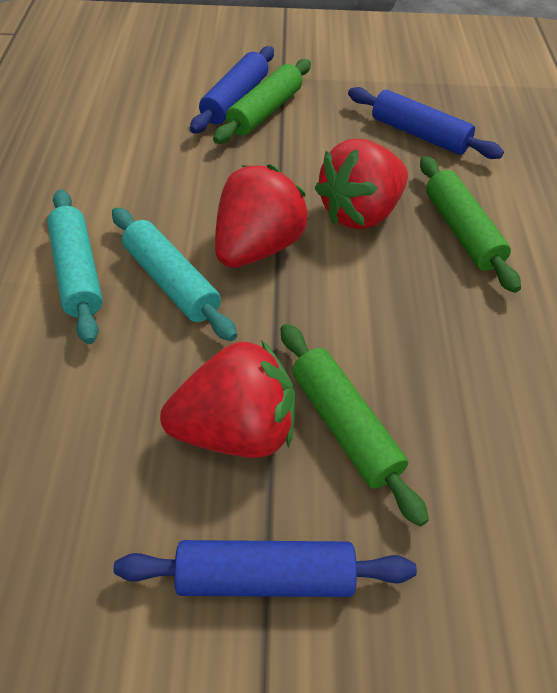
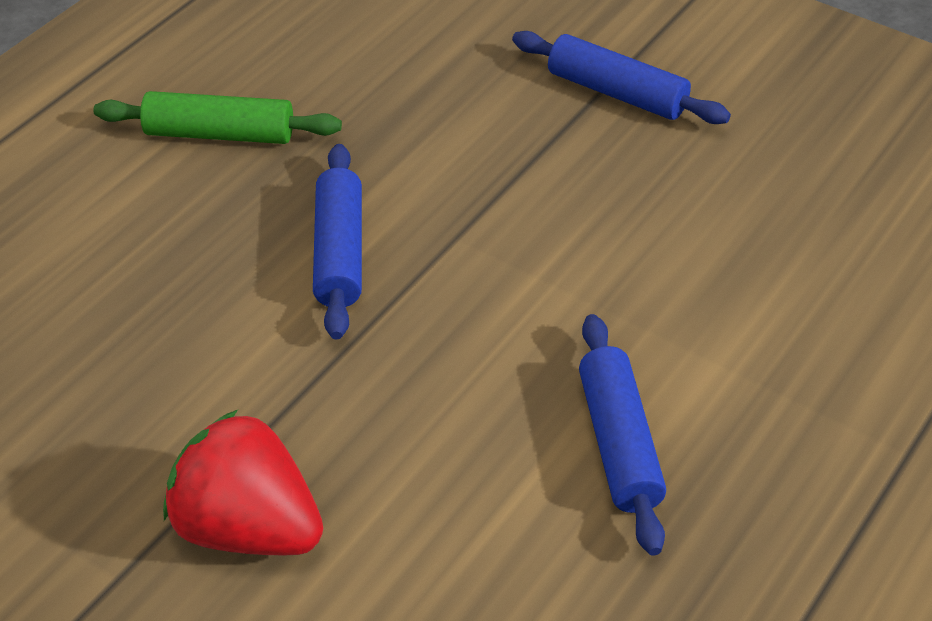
green rolling pin: 3 -> 1
red strawberry: 3 -> 1
turquoise rolling pin: 2 -> 0

